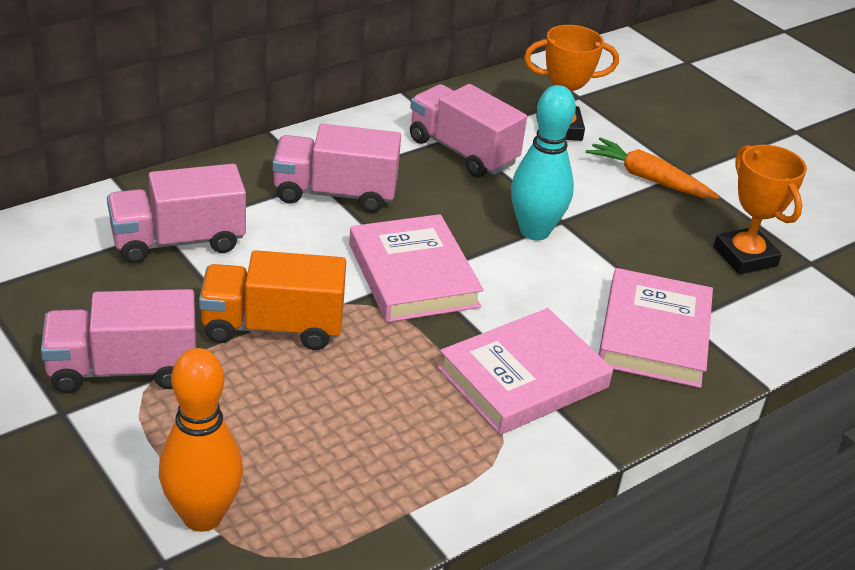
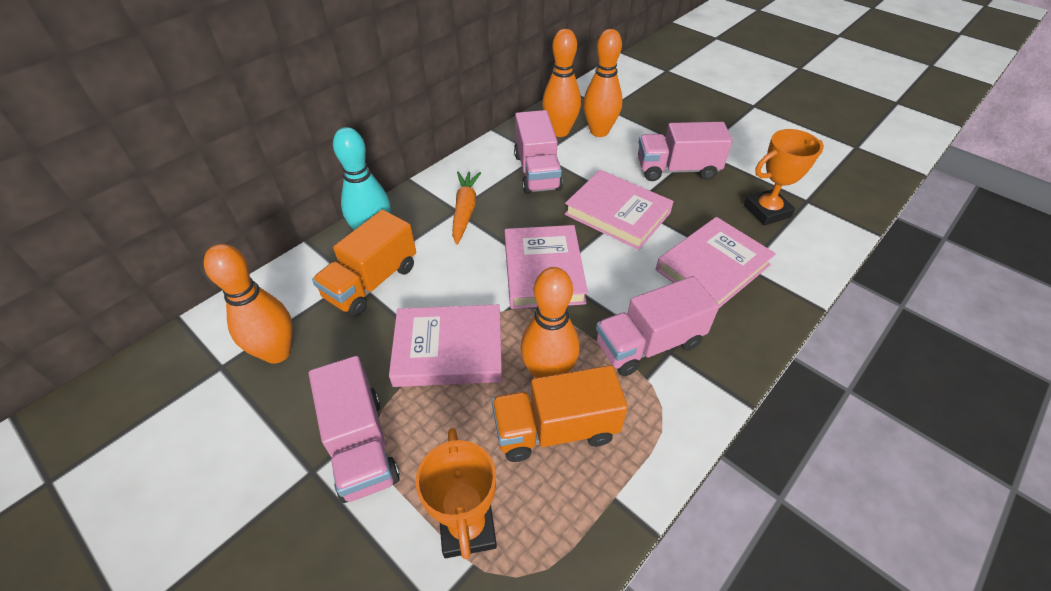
orange bowling pin: 1 -> 4
orange truck: 1 -> 2
pink book: 3 -> 4

